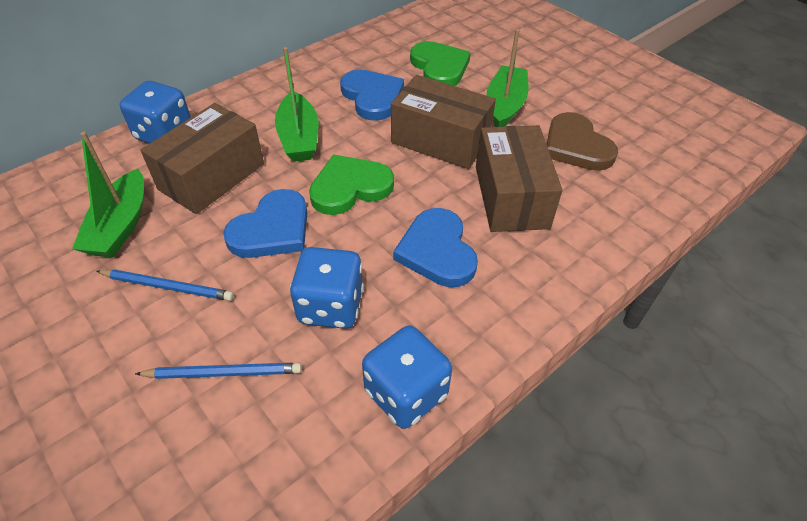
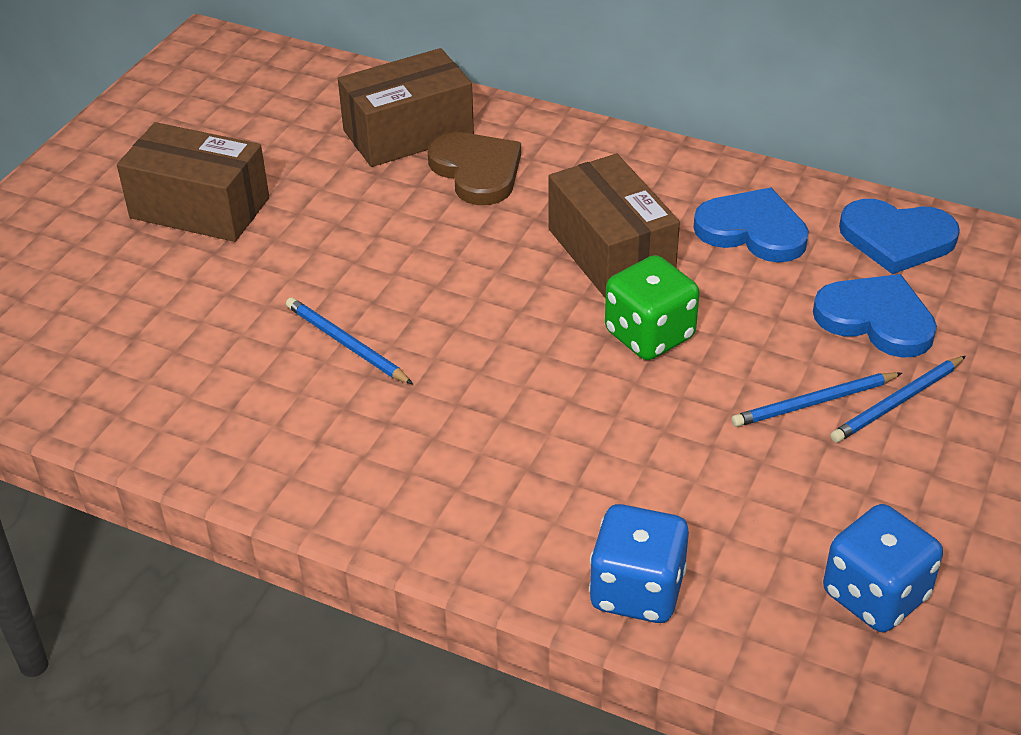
blue dice: 3 -> 2
blue pencil: 2 -> 3
green boat: 3 -> 0
green dice: 0 -> 1
green heart: 2 -> 0

